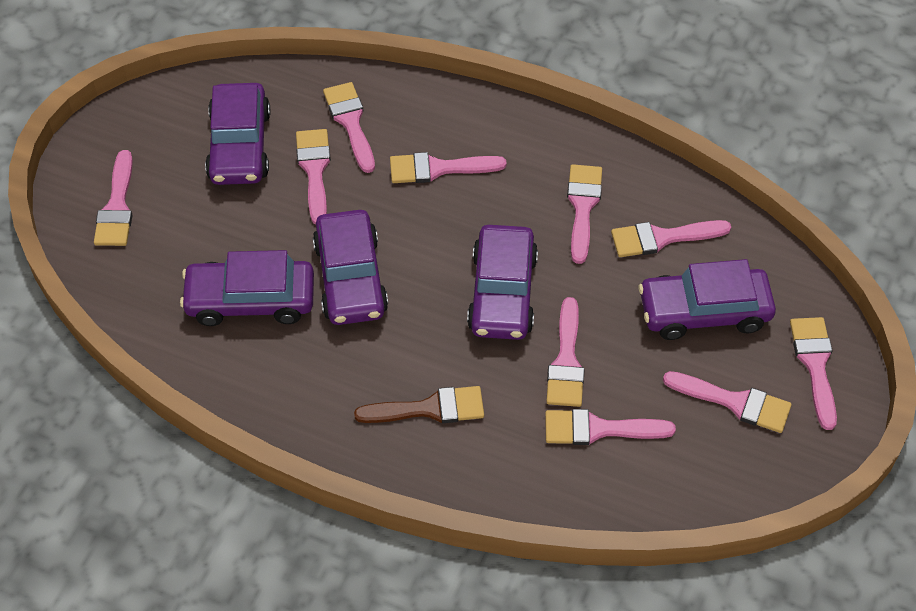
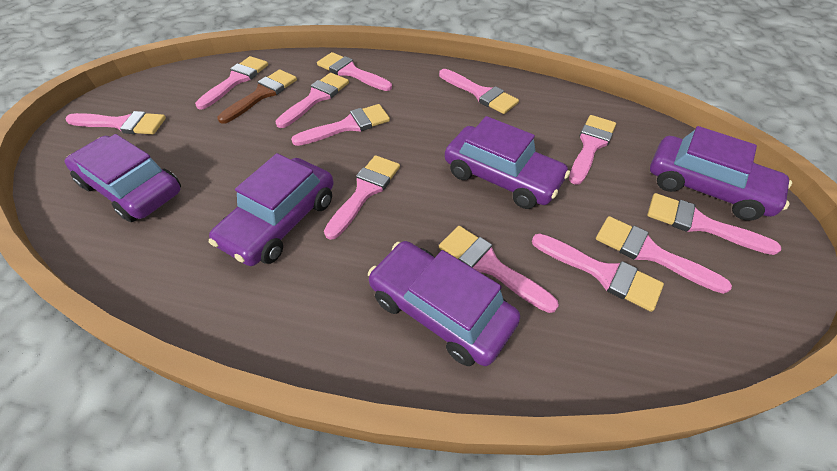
pink brush: 10 -> 12

